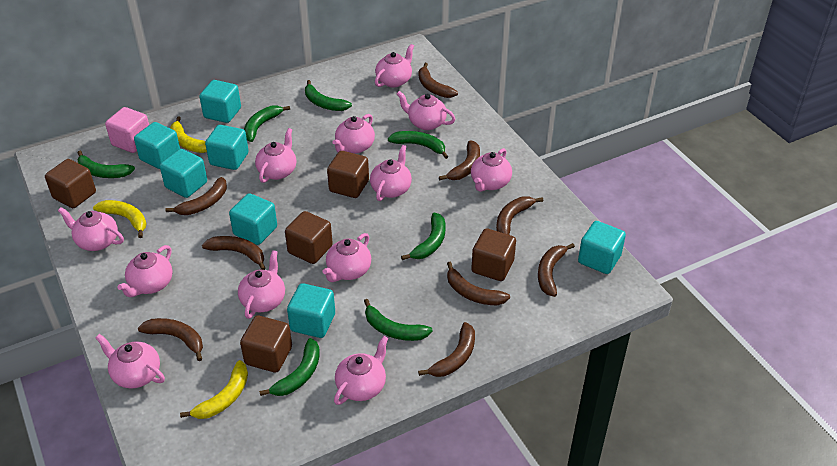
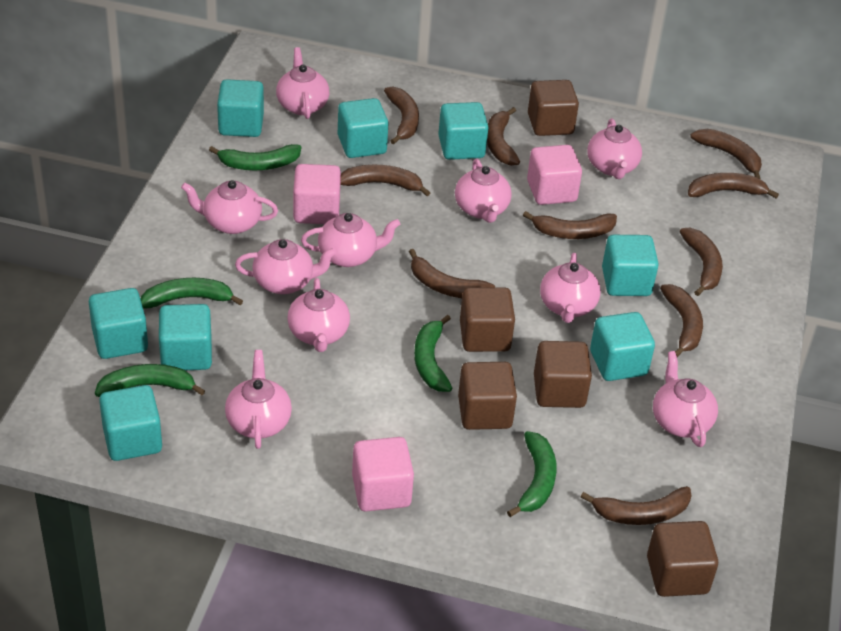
brown banana: 9 -> 10
green banana: 7 -> 5
pink cube: 1 -> 3
pink teapot: 12 -> 10
turquoise cube: 7 -> 8
yellow banana: 3 -> 0

